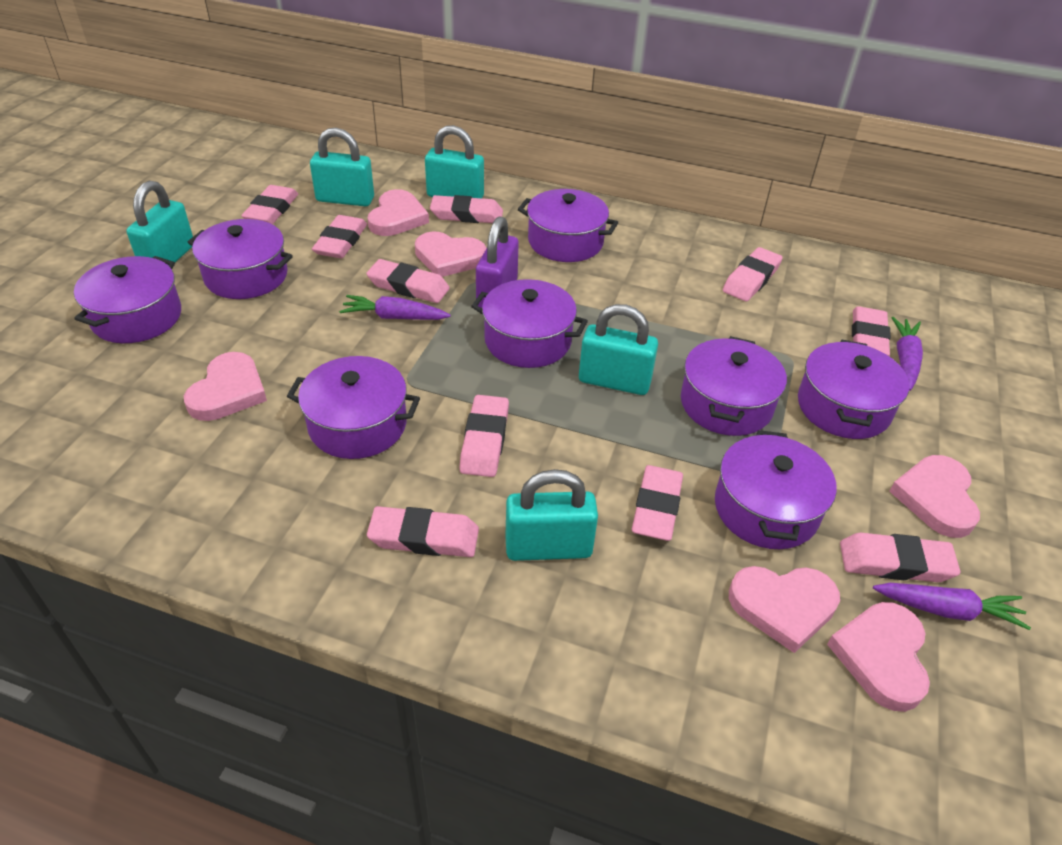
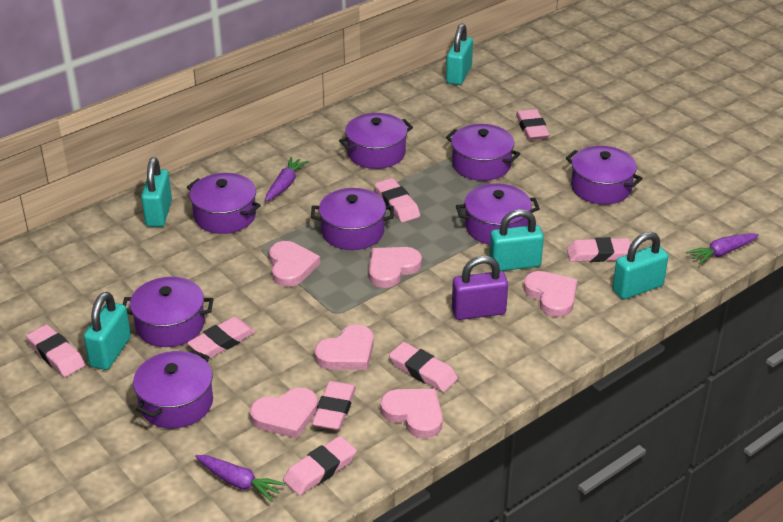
pink eraser: 10 -> 8

